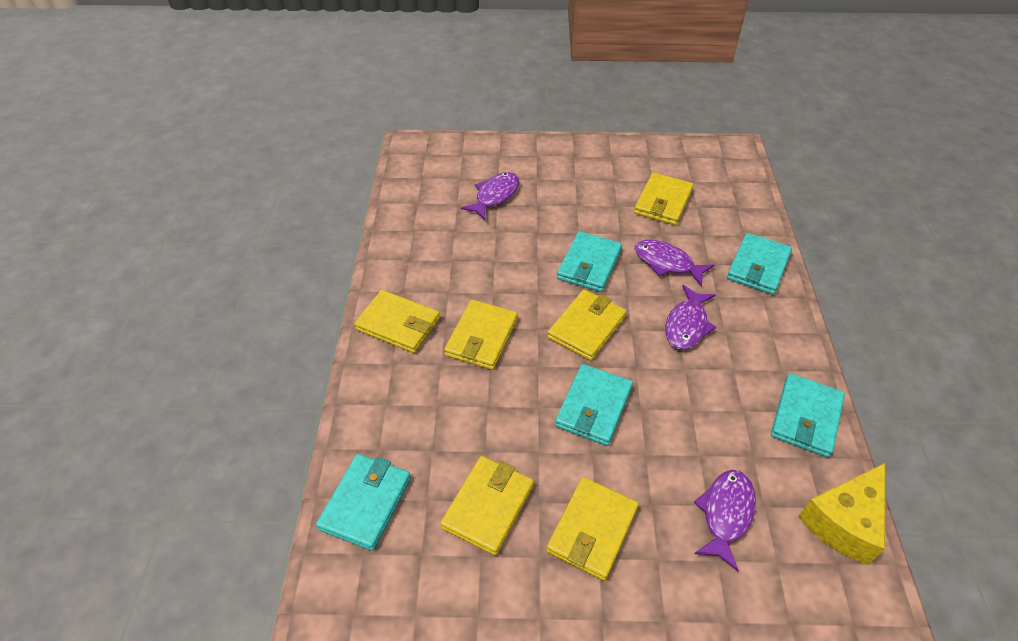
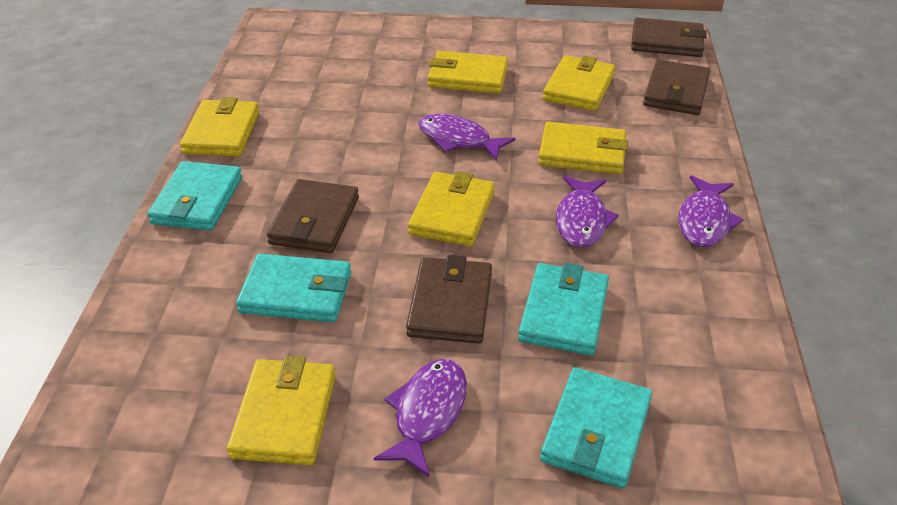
brown wallet: 0 -> 4
turquoise wallet: 5 -> 4
yellow cheese: 1 -> 0

